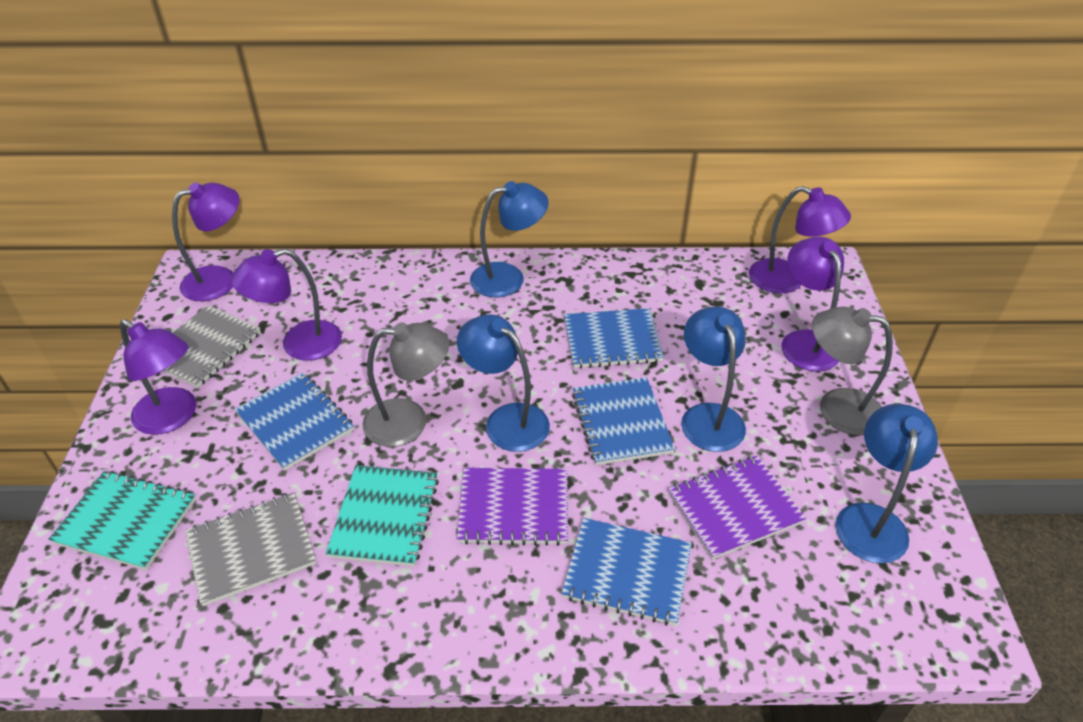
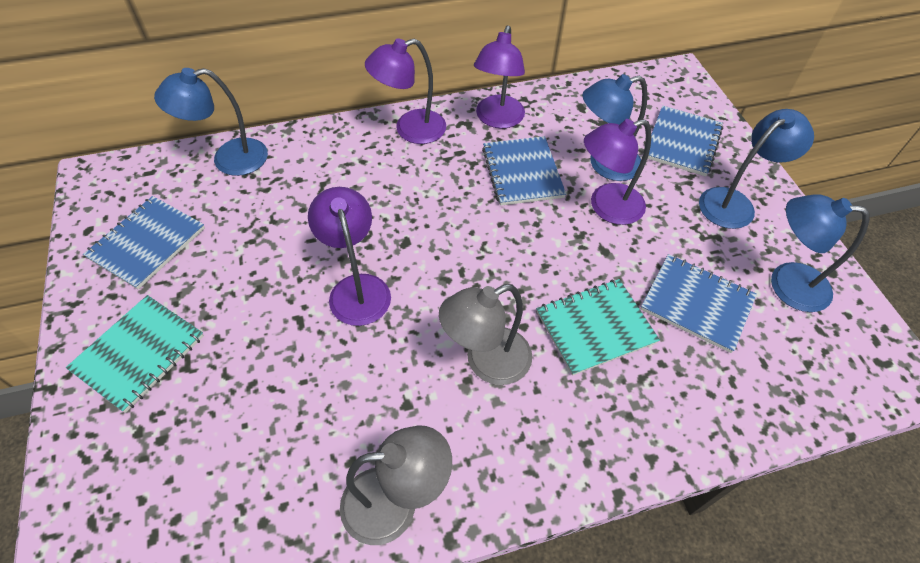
grey notebook: 2 -> 0
purple lamp: 5 -> 4
purple notebook: 2 -> 0

